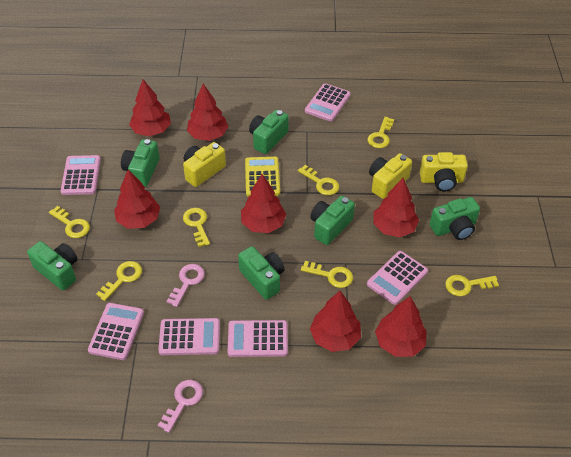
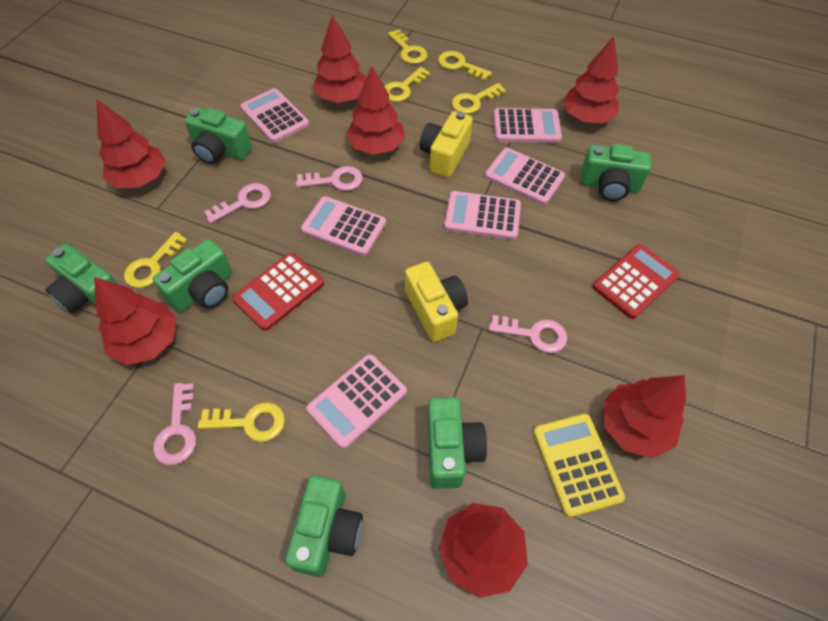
pink key: 2 -> 4
red calculator: 0 -> 2
yellow camera: 3 -> 2
yellow key: 7 -> 6

